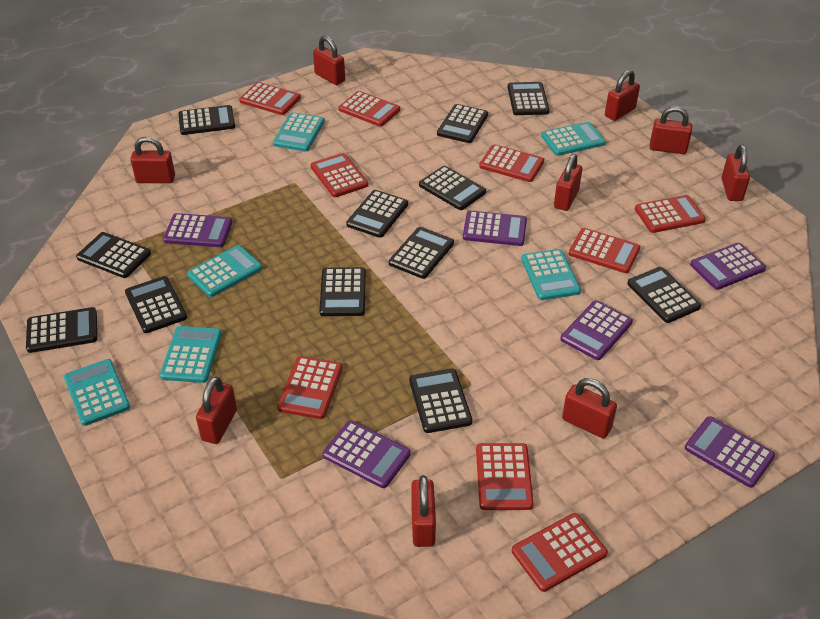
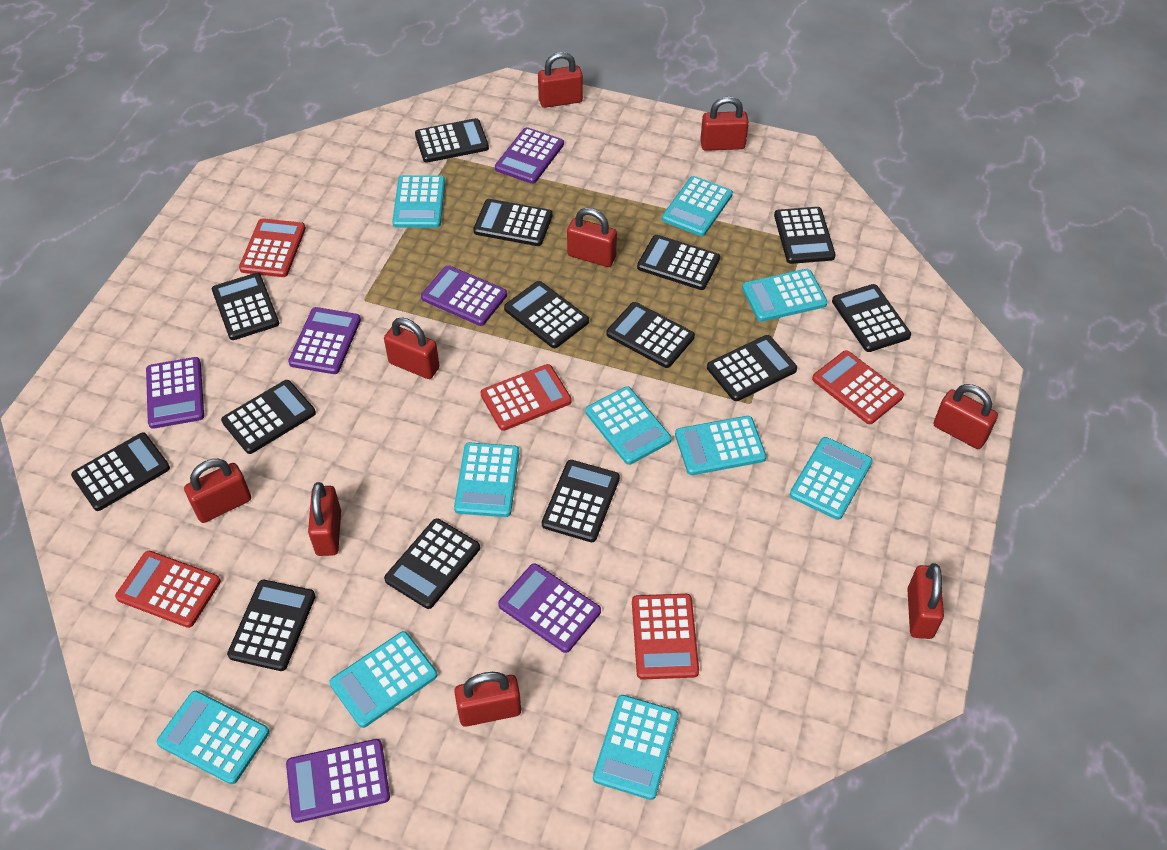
black calculator: 12 -> 14
red calculator: 9 -> 5
turquoise calculator: 6 -> 10

